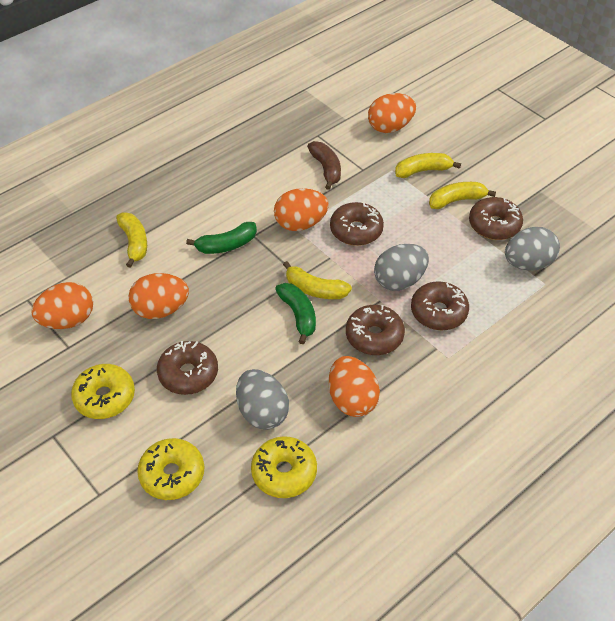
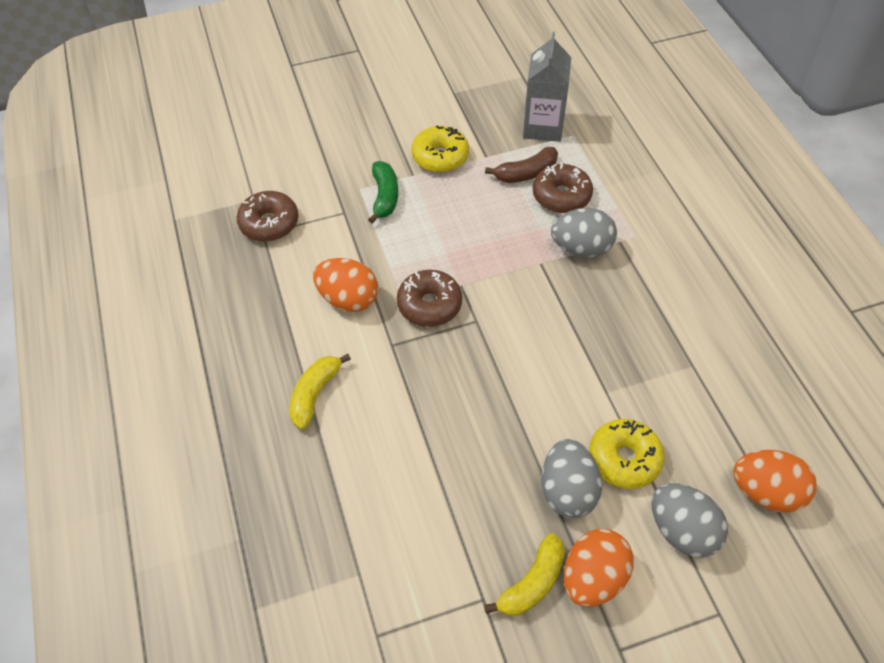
brown donut: 5 -> 3
green banana: 2 -> 1
grey carton: 0 -> 1
orange egg: 5 -> 3
yellow banana: 4 -> 2
yellow donut: 3 -> 2

